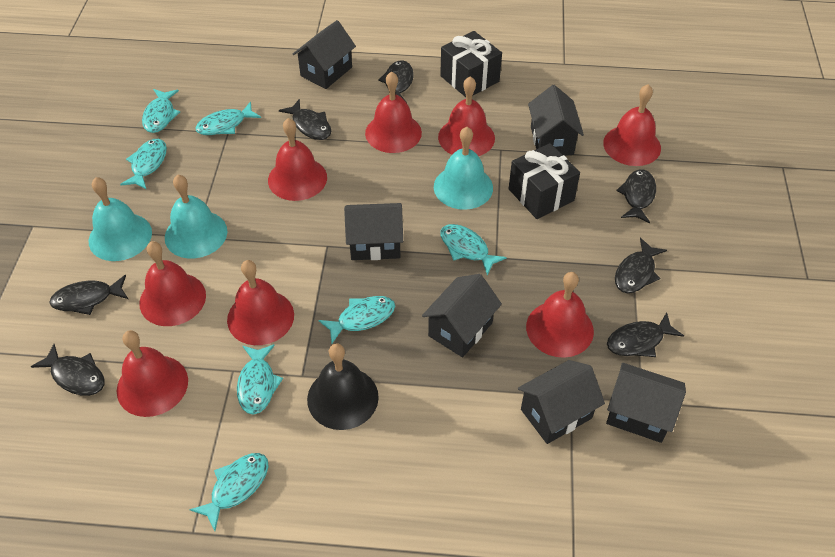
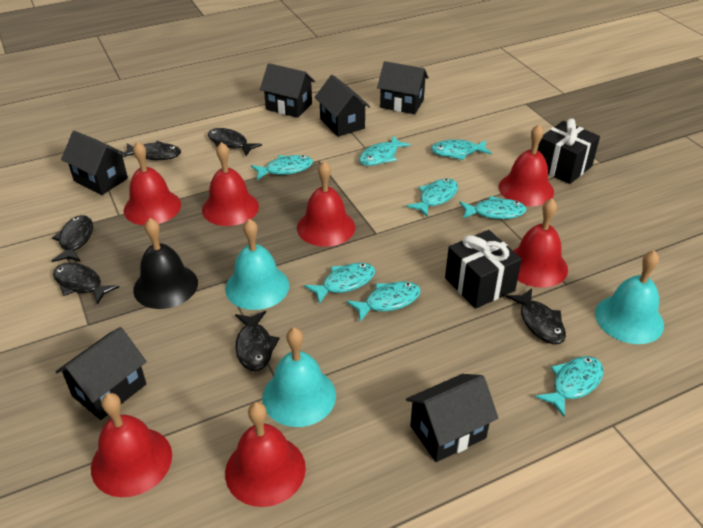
black fish: 7 -> 6
red bell: 8 -> 7
turquoise fish: 7 -> 8

